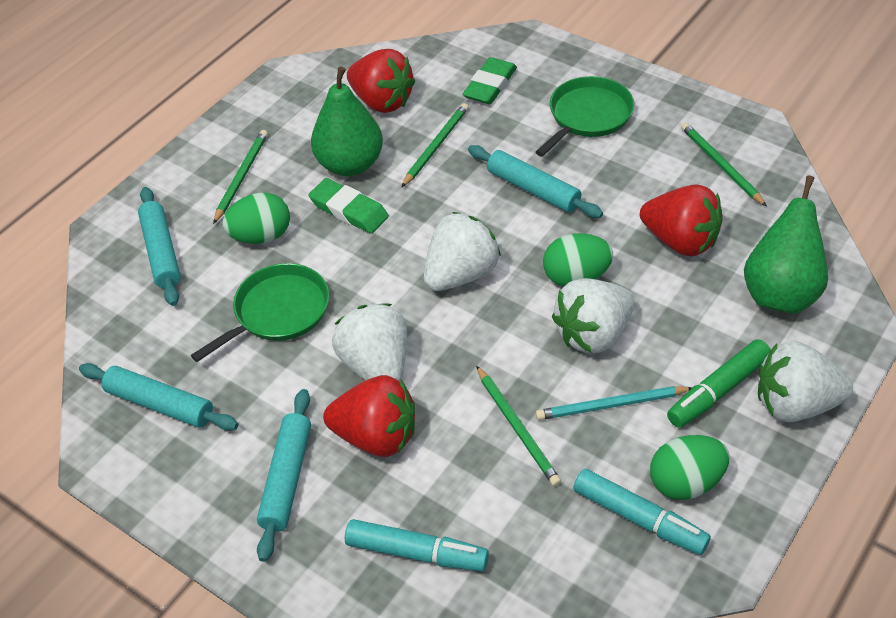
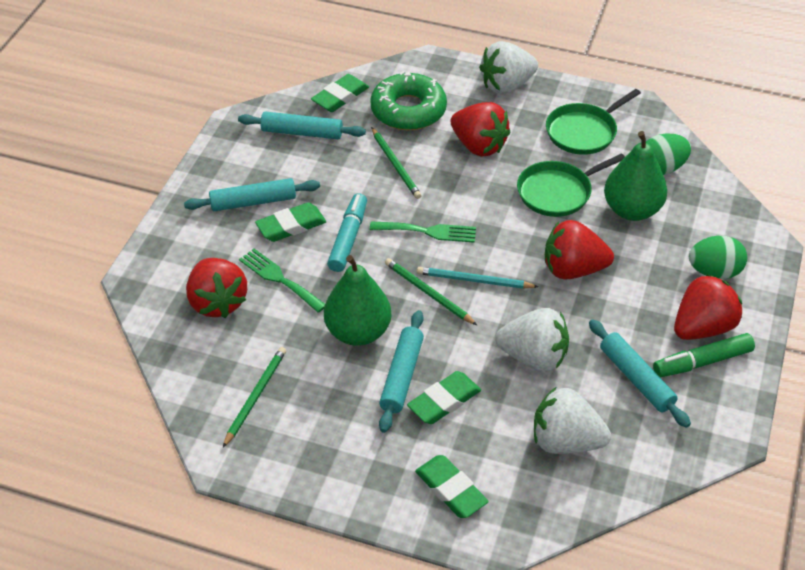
green donut: 0 -> 1
green egg: 3 -> 2
green eraser: 2 -> 4
green fork: 0 -> 2
green pencil: 4 -> 3
red strawberry: 3 -> 4
turquoise marker: 2 -> 1
white strawberry: 4 -> 3

